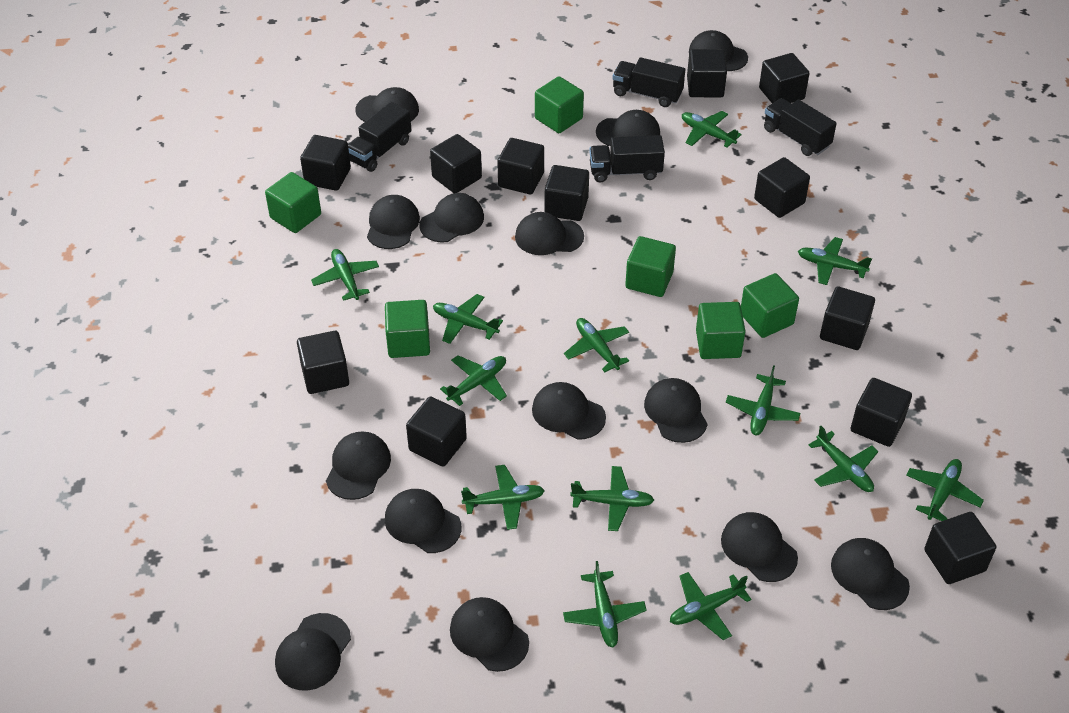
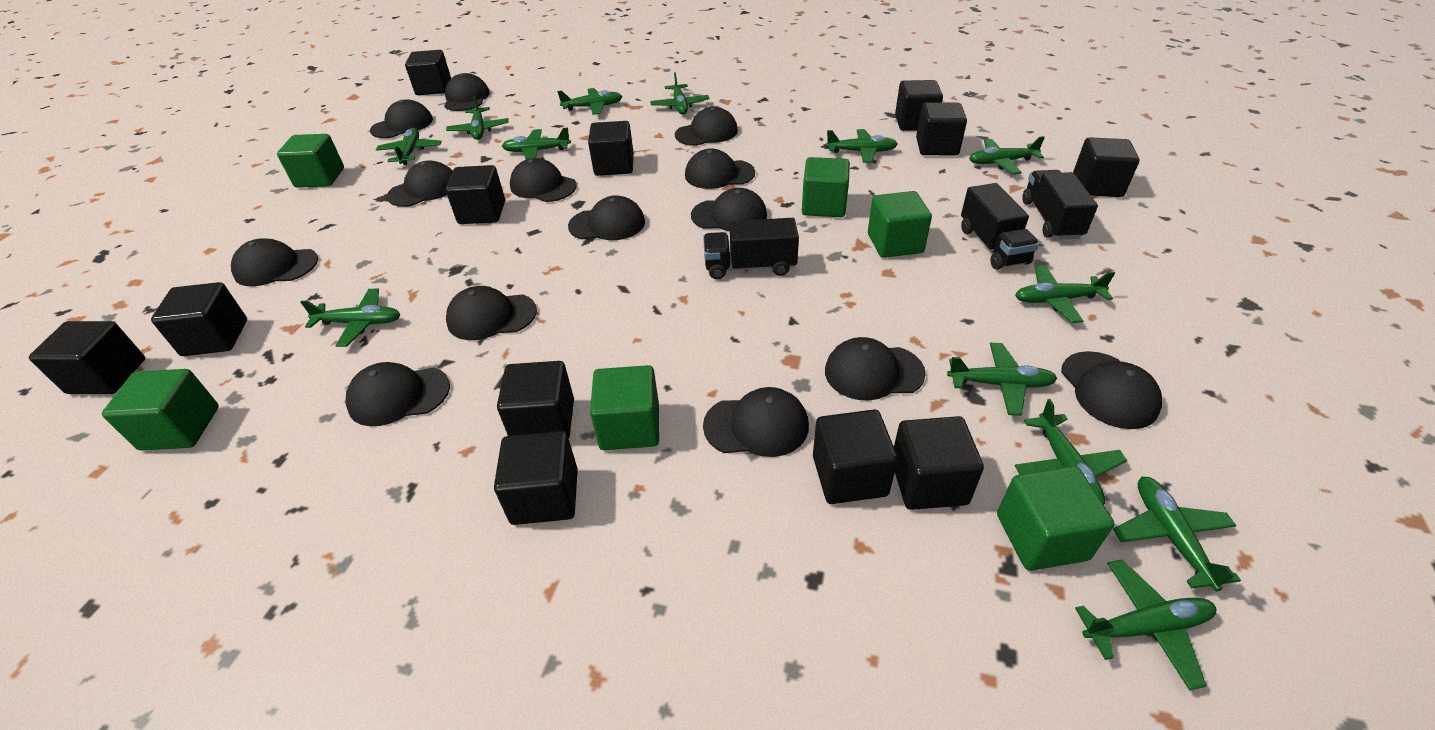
black truck: 4 -> 3

